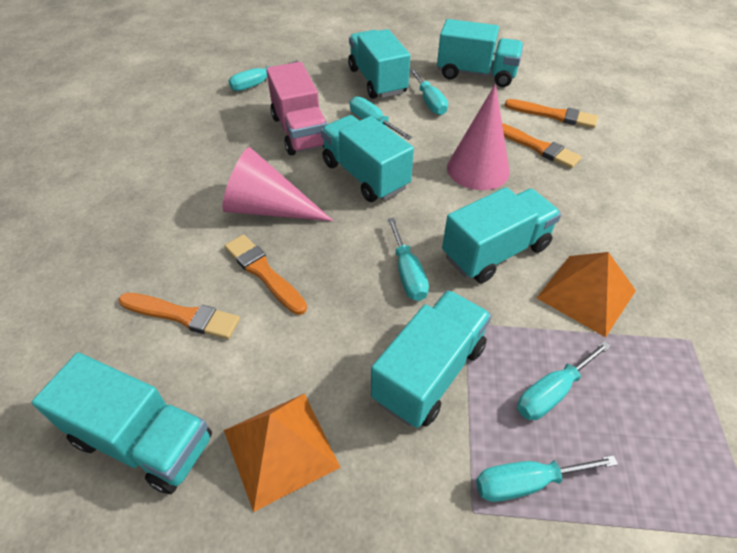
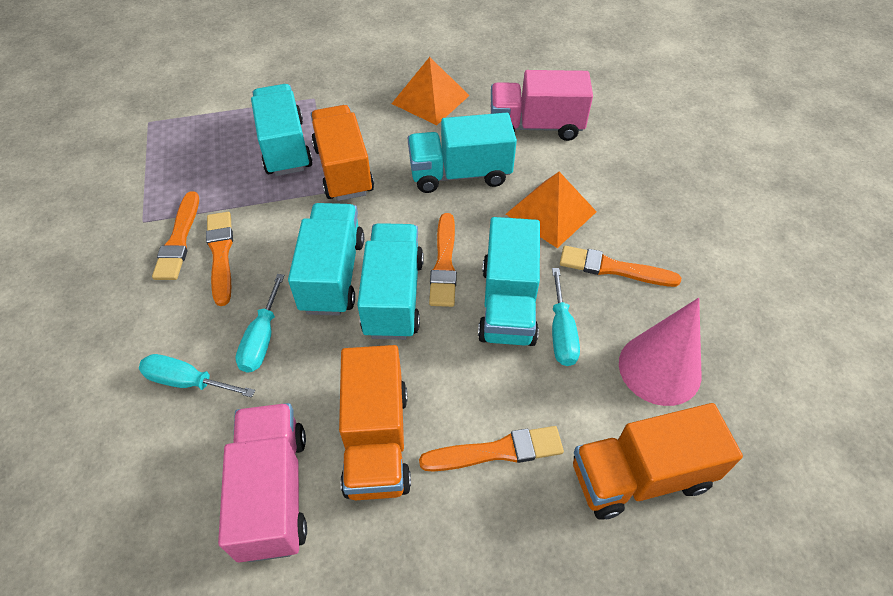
orange brush: 4 -> 5
orange truck: 0 -> 3
pink cone: 2 -> 1
pink truck: 1 -> 2
turquoise screwdriver: 6 -> 3
turquoise truck: 6 -> 5

